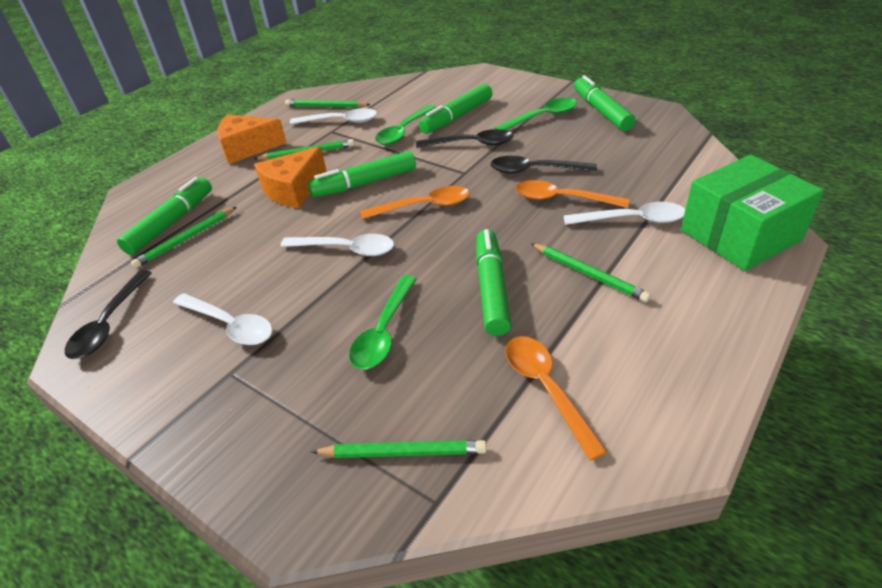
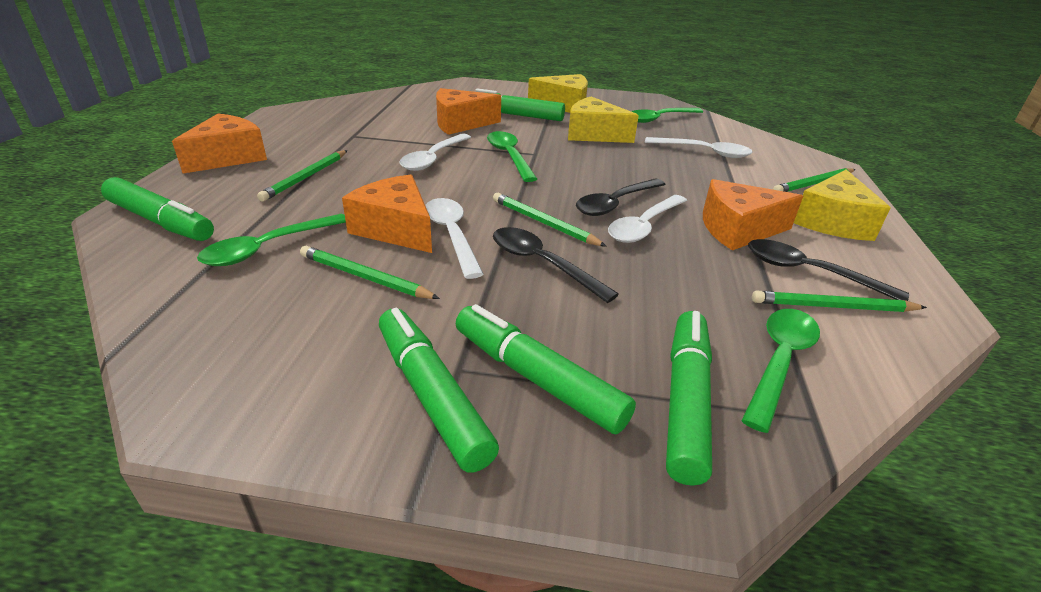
green box: 1 -> 0
green spoon: 3 -> 4
orange cheese: 2 -> 4
orange spoon: 3 -> 0
yellow cheese: 0 -> 3

